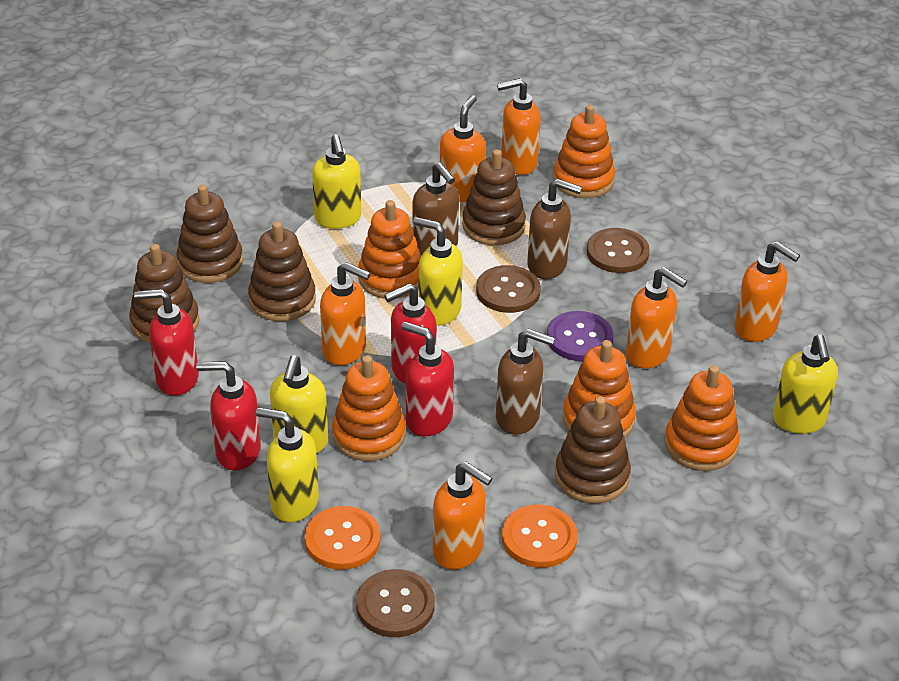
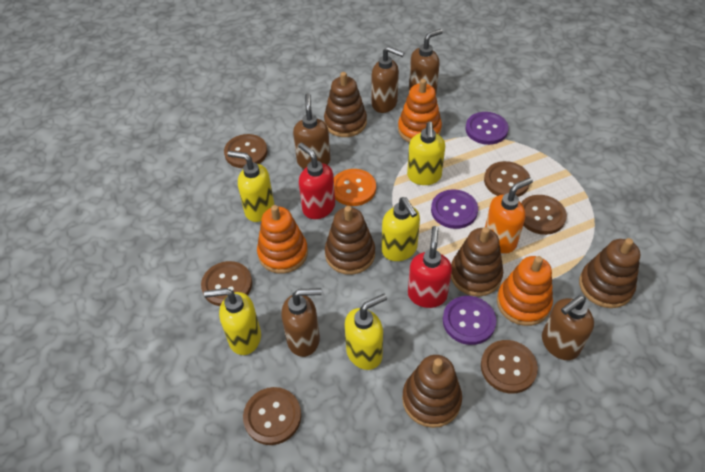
brown button: 3 -> 6
brown soap dispenser: 3 -> 5
orange button: 2 -> 1
orange soap dispenser: 6 -> 1
orange stacking toy: 5 -> 3
purple button: 1 -> 3
red soap dispenser: 4 -> 2

